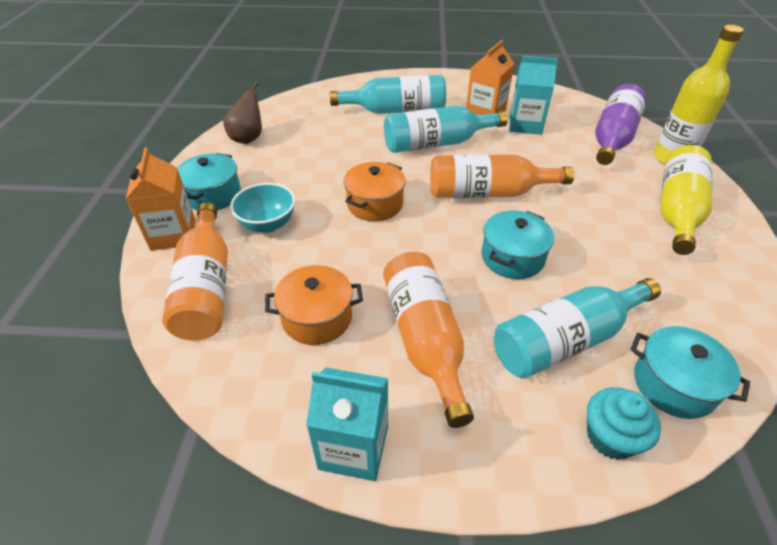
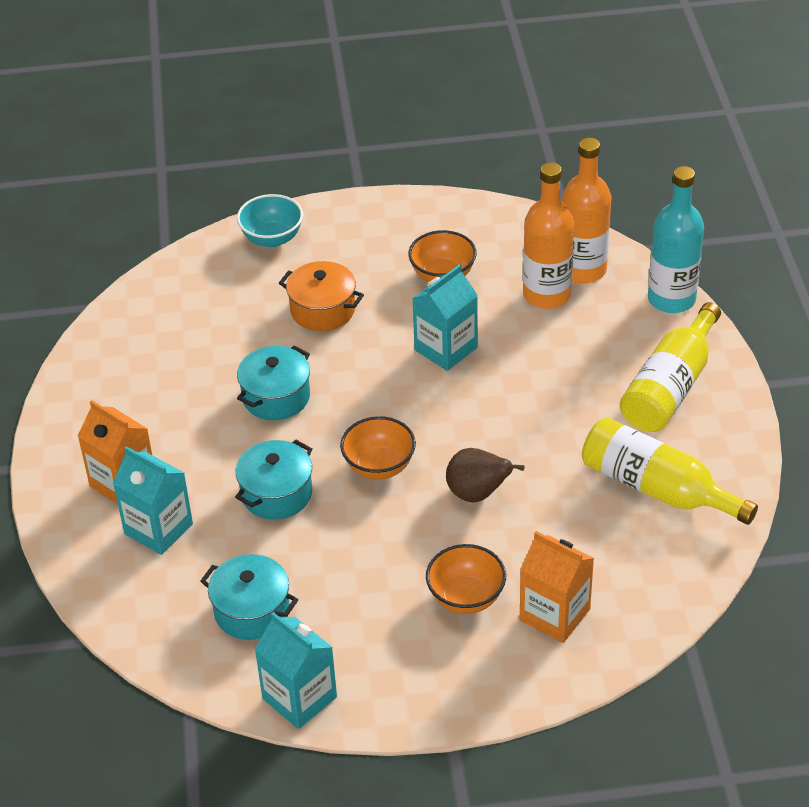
orange bottle: 3 -> 2
orange bowl: 0 -> 3
orange pot: 2 -> 1
purple bottle: 1 -> 0
turquoise bottle: 3 -> 1
turquoise carton: 2 -> 3
turquoise cupcake: 1 -> 0

